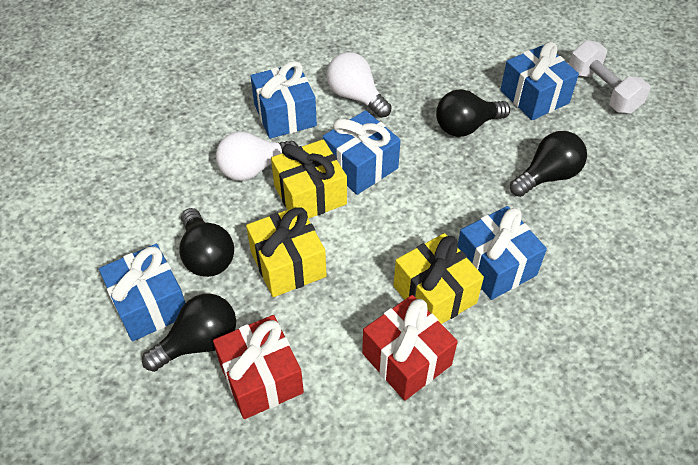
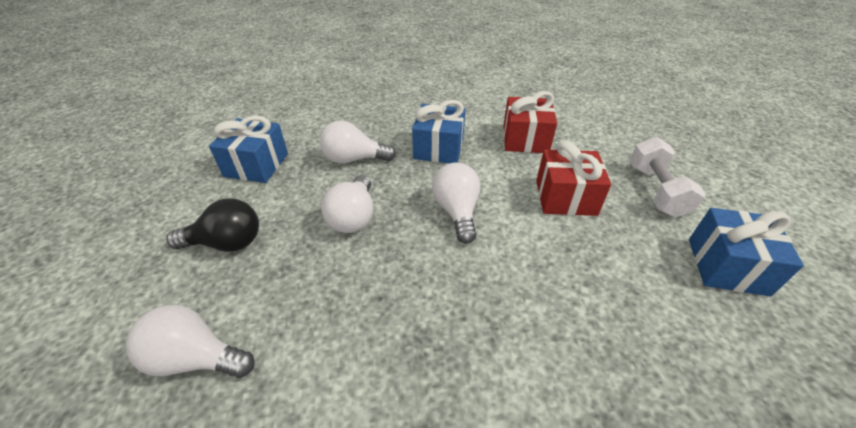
black light bulb: 4 -> 1
blue gift: 5 -> 3
white light bulb: 2 -> 4
yellow gift: 3 -> 0

